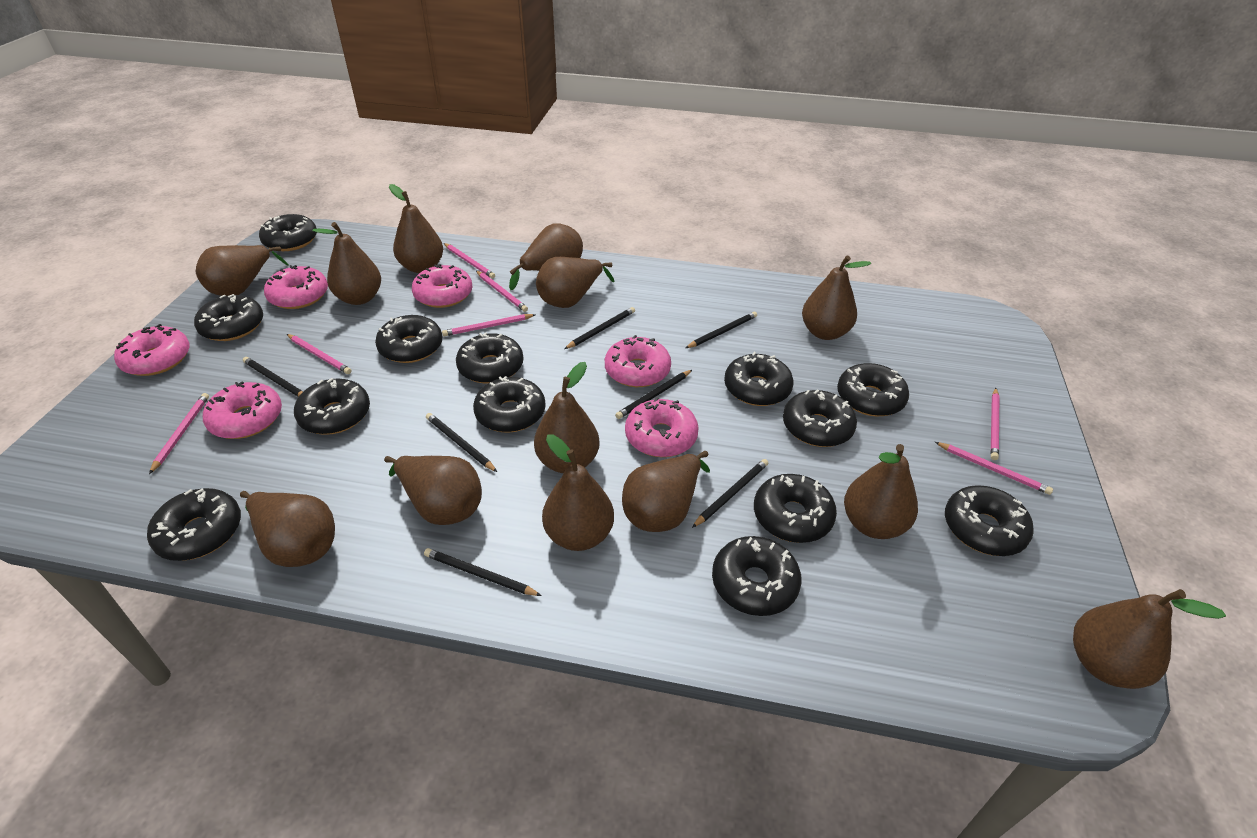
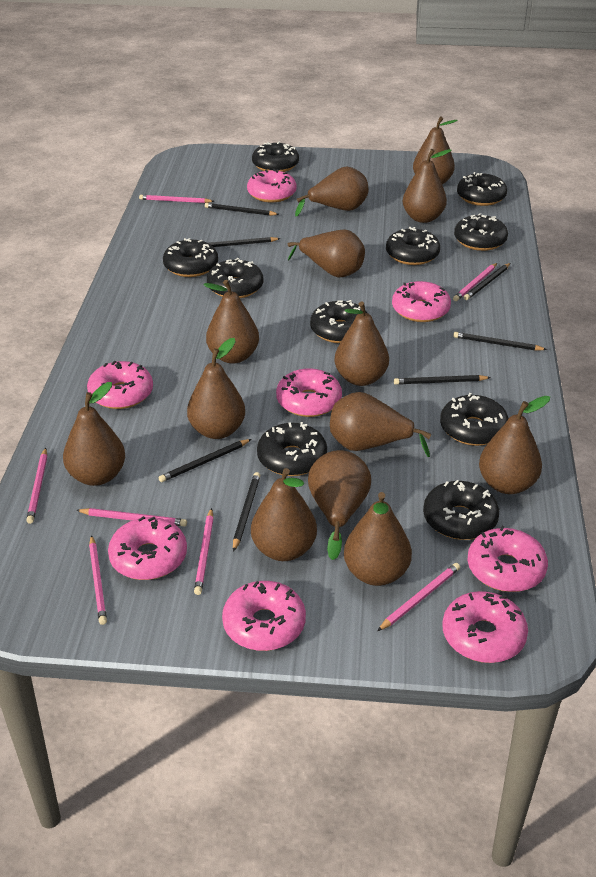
black donut: 13 -> 10
pink donut: 6 -> 8

